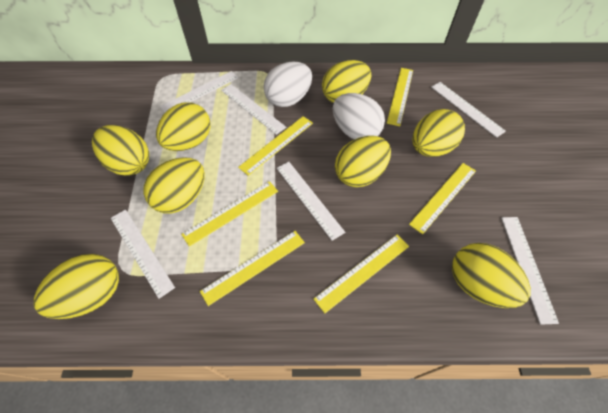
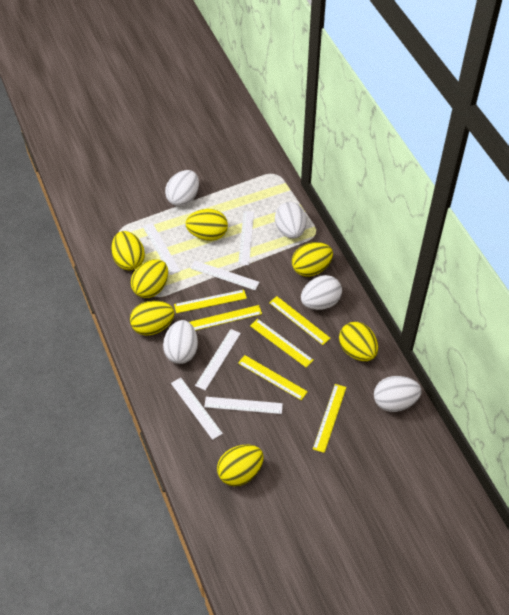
white egg: 2 -> 5
yellow egg: 8 -> 7

